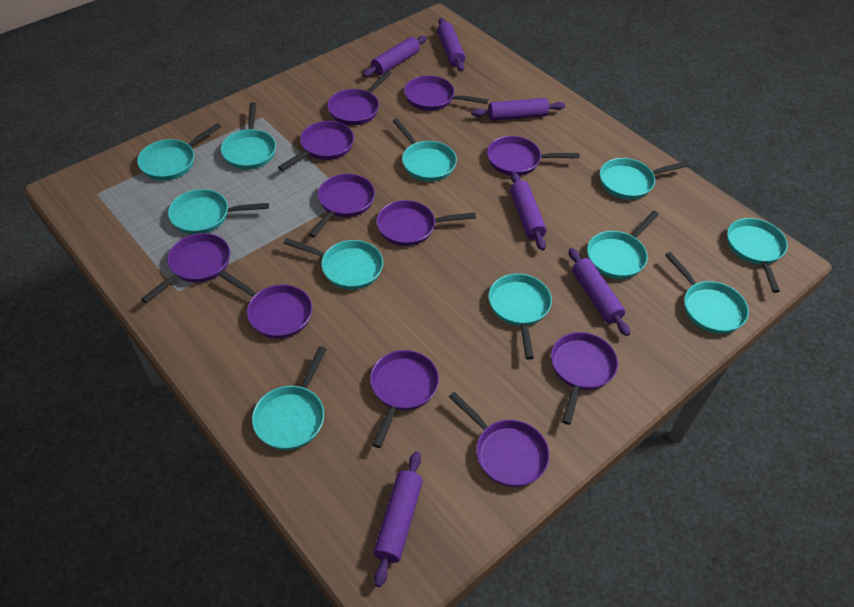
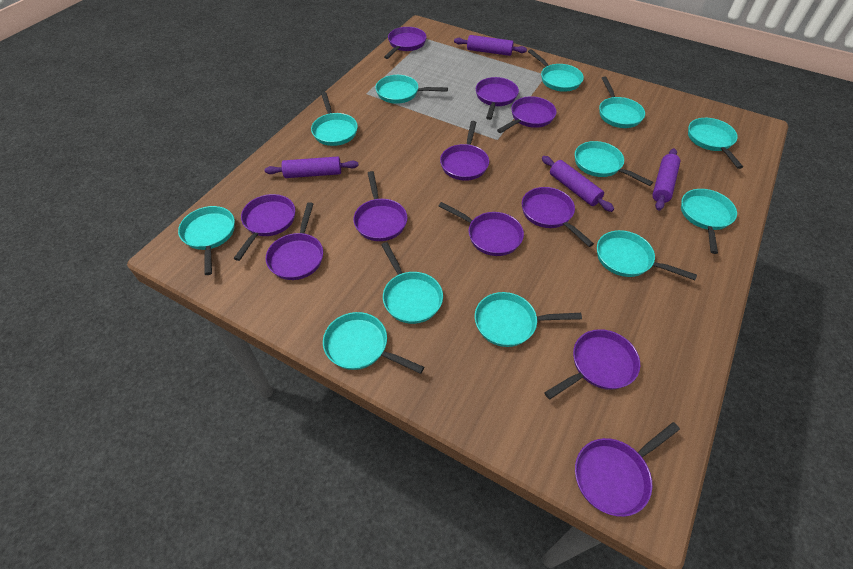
purple rolling pin: 6 -> 4
turquoise pan: 11 -> 12

